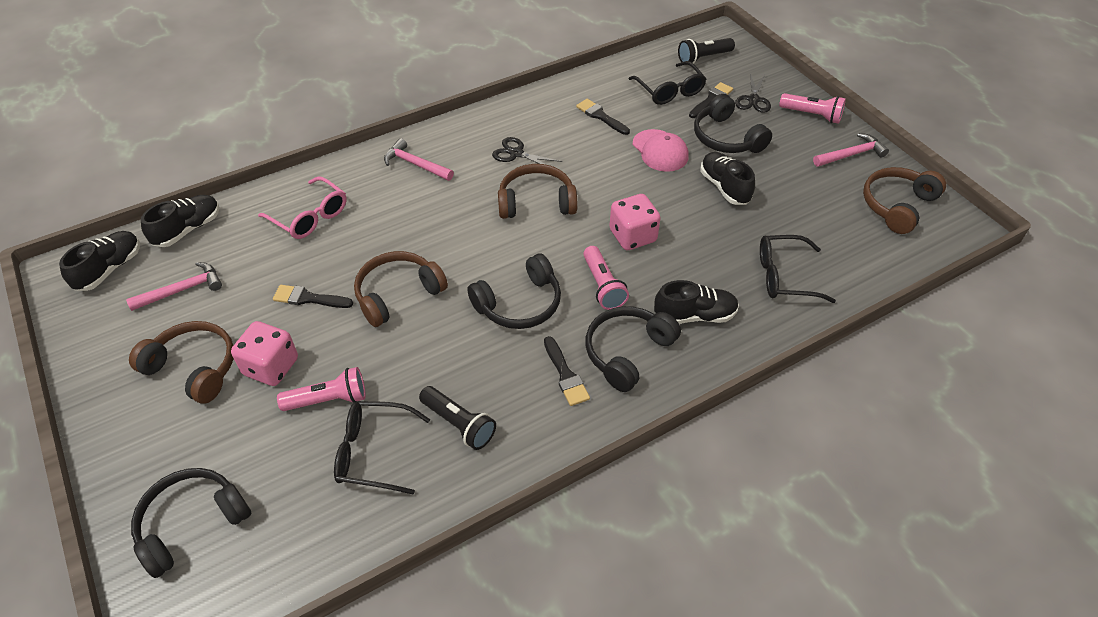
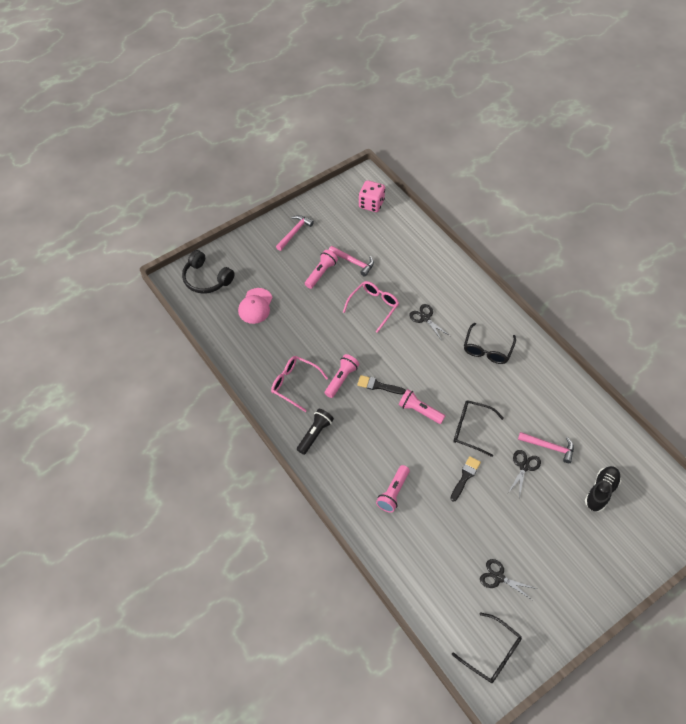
black brush: 4 -> 2
black flashlight: 2 -> 1
black headphones: 4 -> 1
black scissors: 2 -> 3
black shoe: 4 -> 1
brown headphones: 4 -> 0
pink dice: 2 -> 1
pink flashlight: 3 -> 4
pink glasses: 1 -> 2

